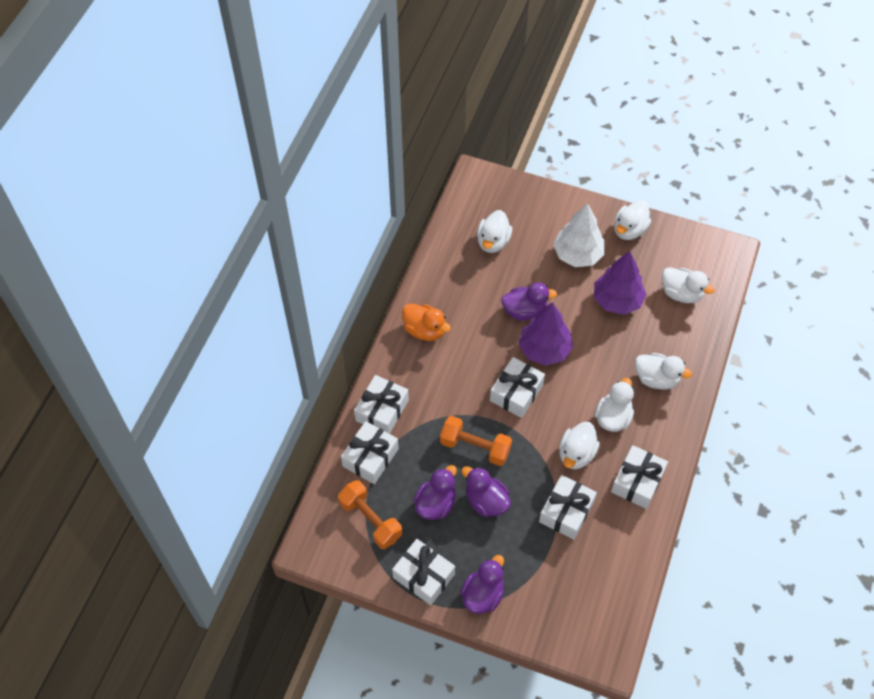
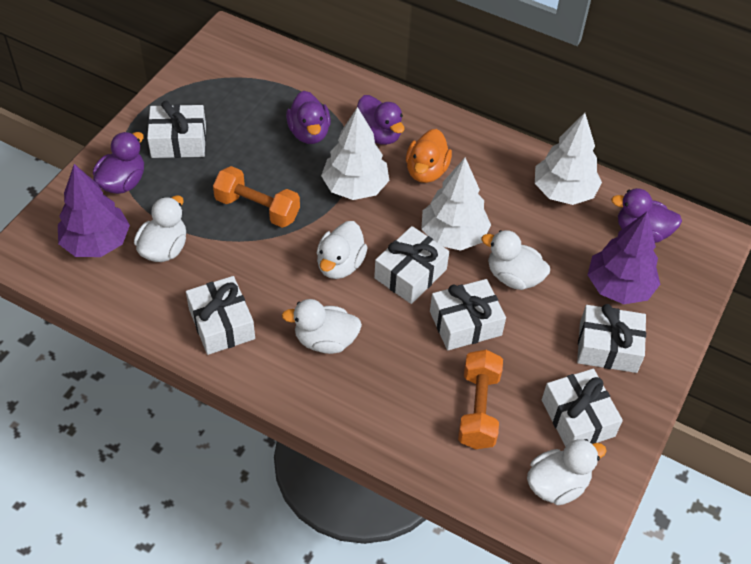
white duck: 6 -> 5
white tree: 1 -> 3

